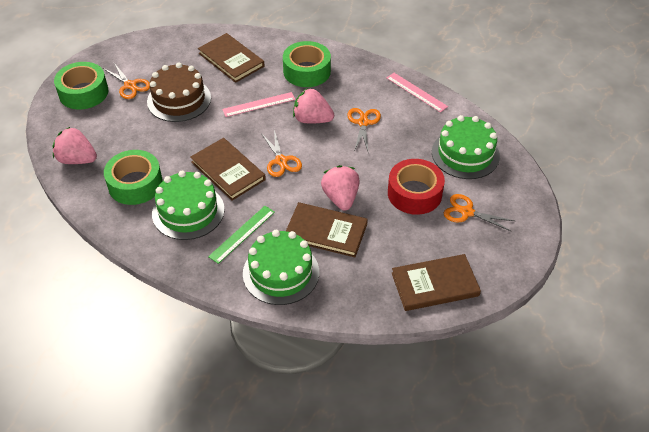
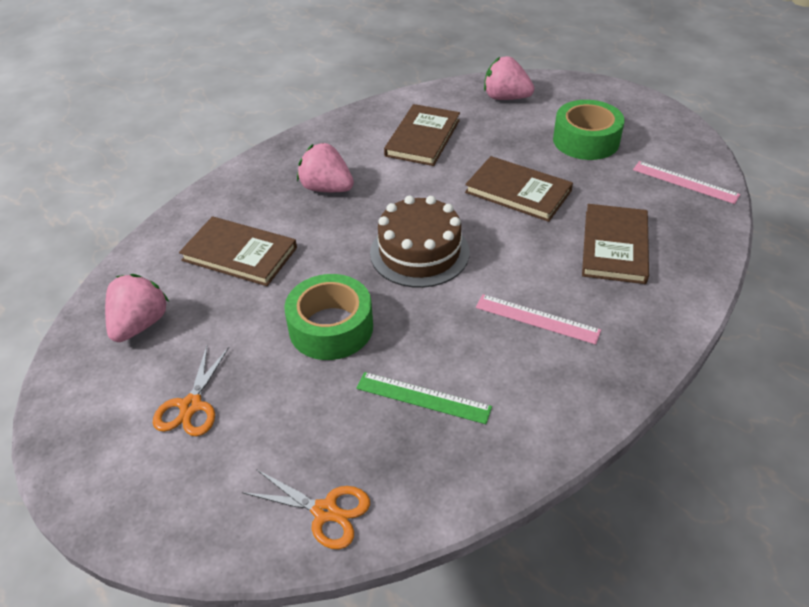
green cake: 3 -> 0
green tape: 3 -> 2
orange scissors: 4 -> 2
red tape: 1 -> 0

